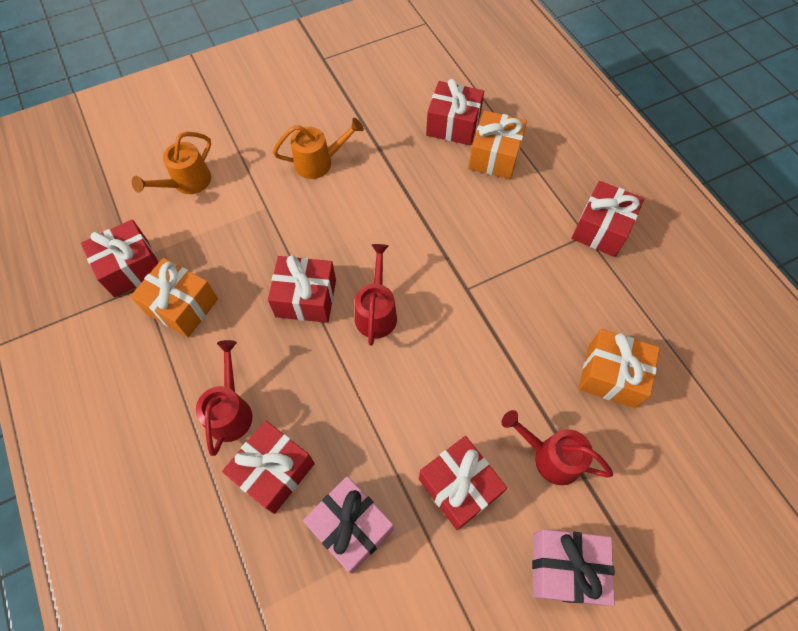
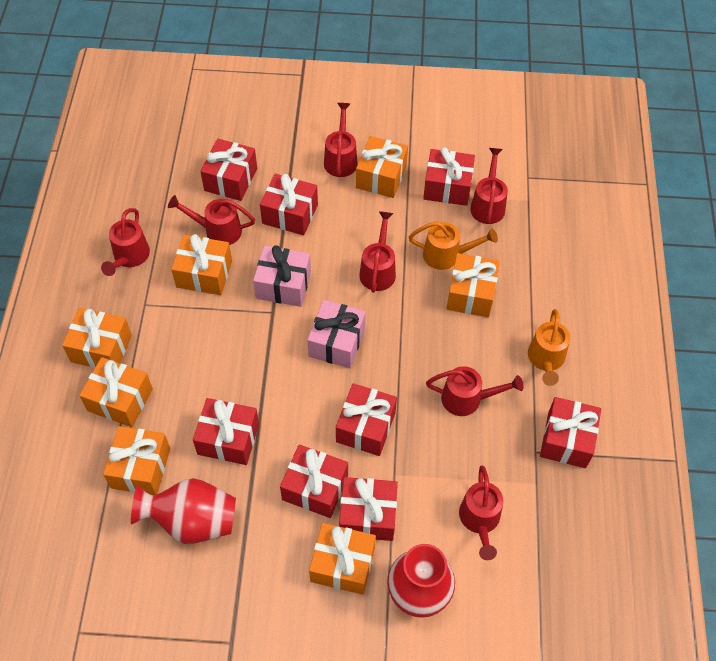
orange gift: 3 -> 7
red gift: 6 -> 8
red vase: 0 -> 2
red watering can: 3 -> 7

